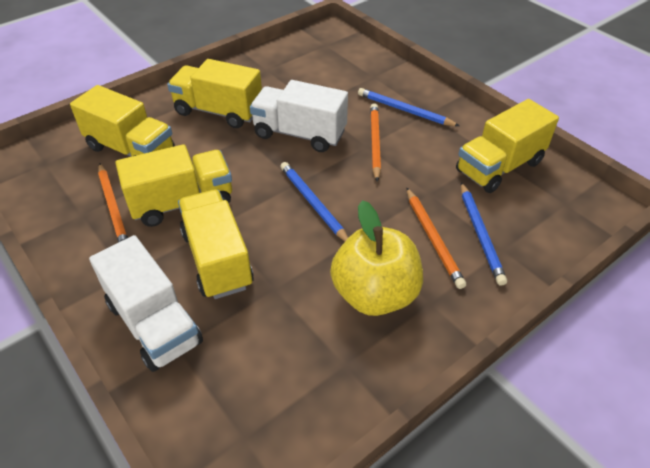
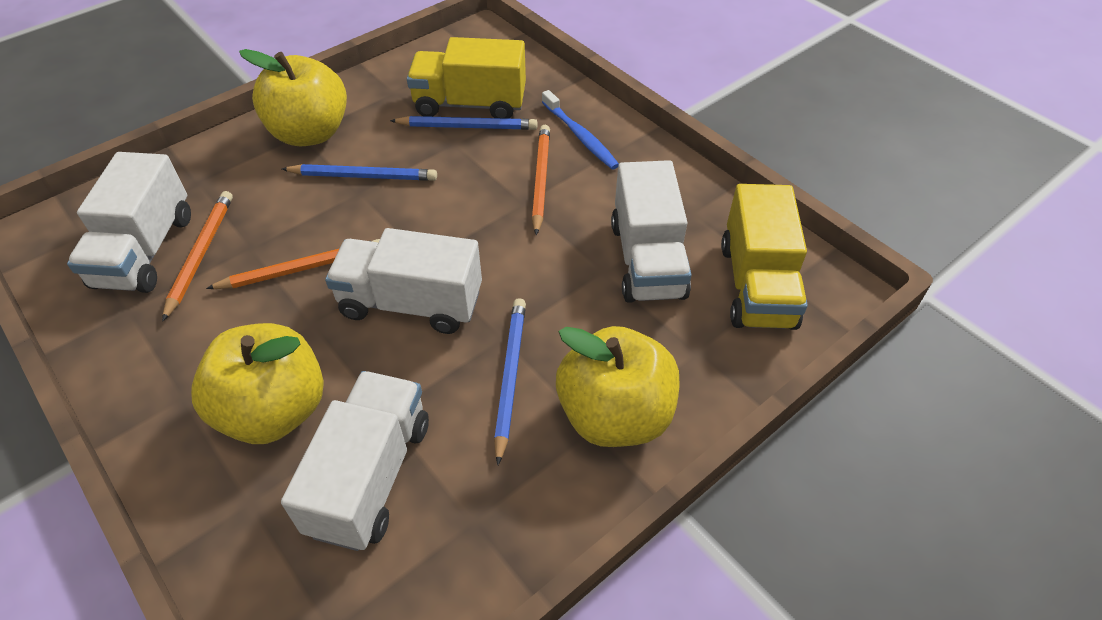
blue toothbrush: 0 -> 1
white truck: 2 -> 4
yellow apple: 1 -> 3
yellow truck: 5 -> 2

